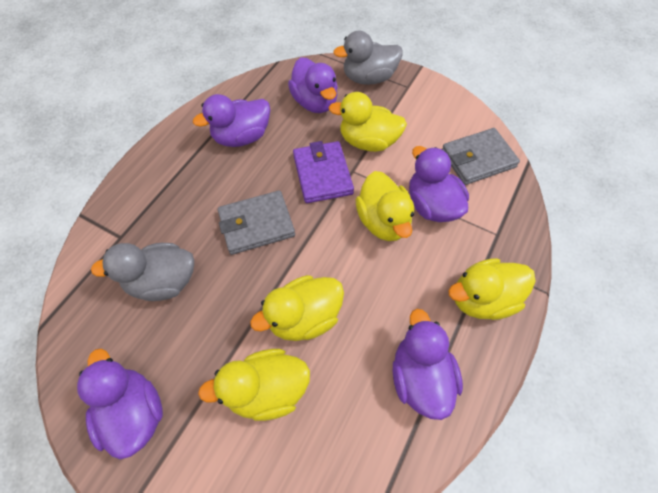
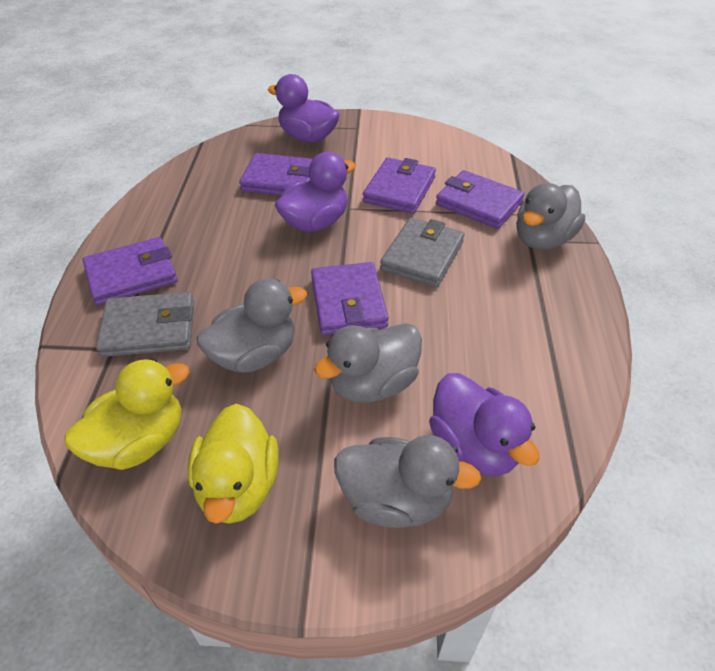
grey duck: 2 -> 4
purple duck: 5 -> 3
purple wallet: 1 -> 5
yellow duck: 5 -> 2

